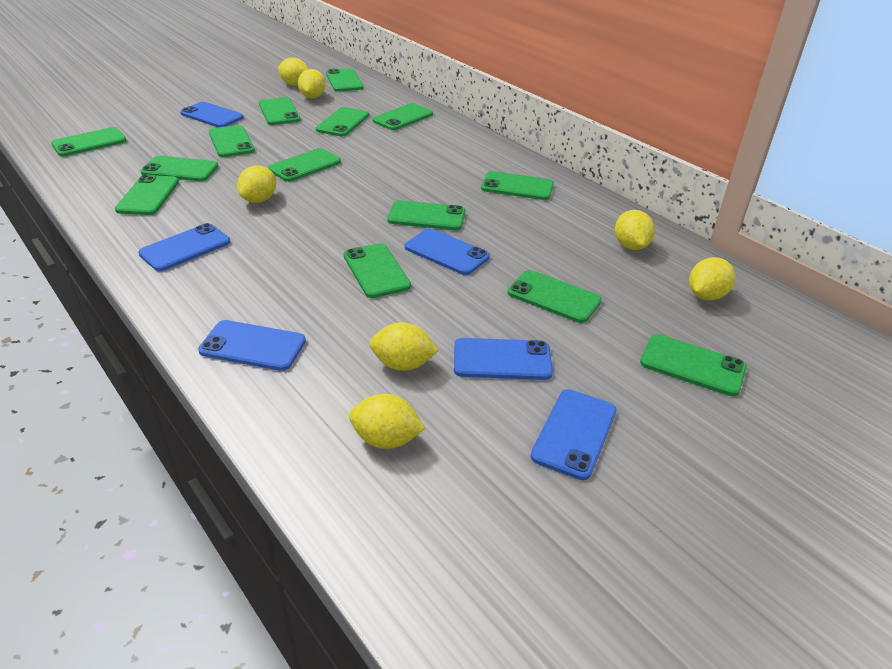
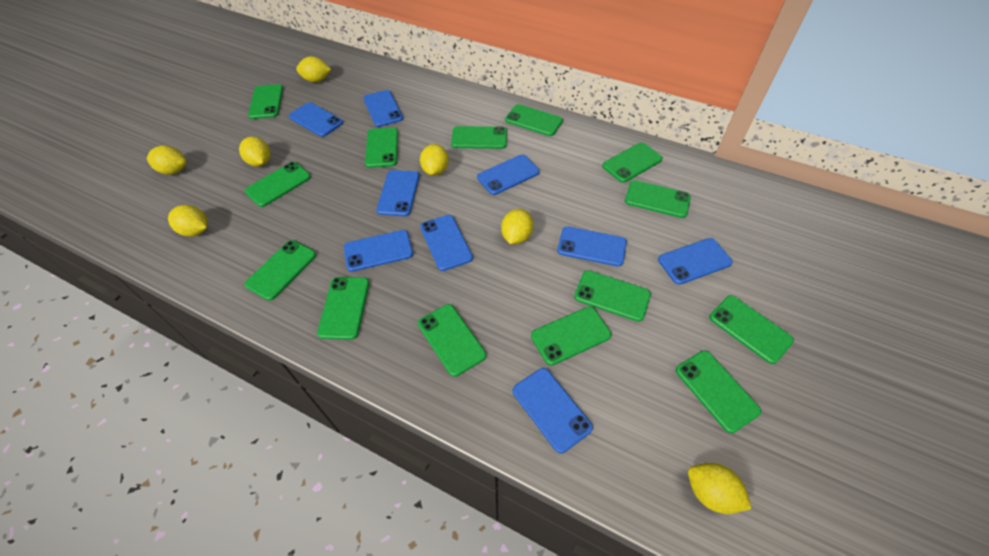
blue phone: 6 -> 9

